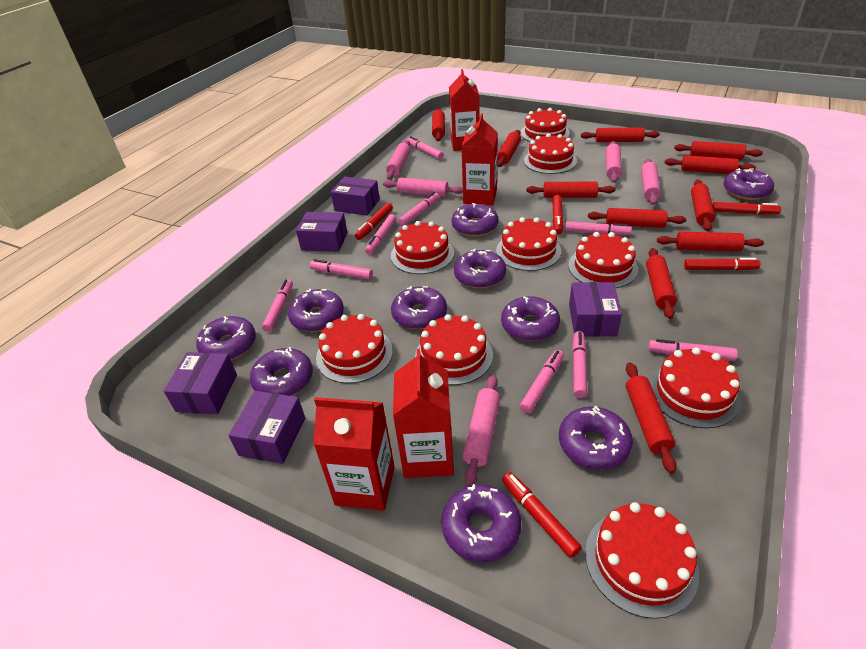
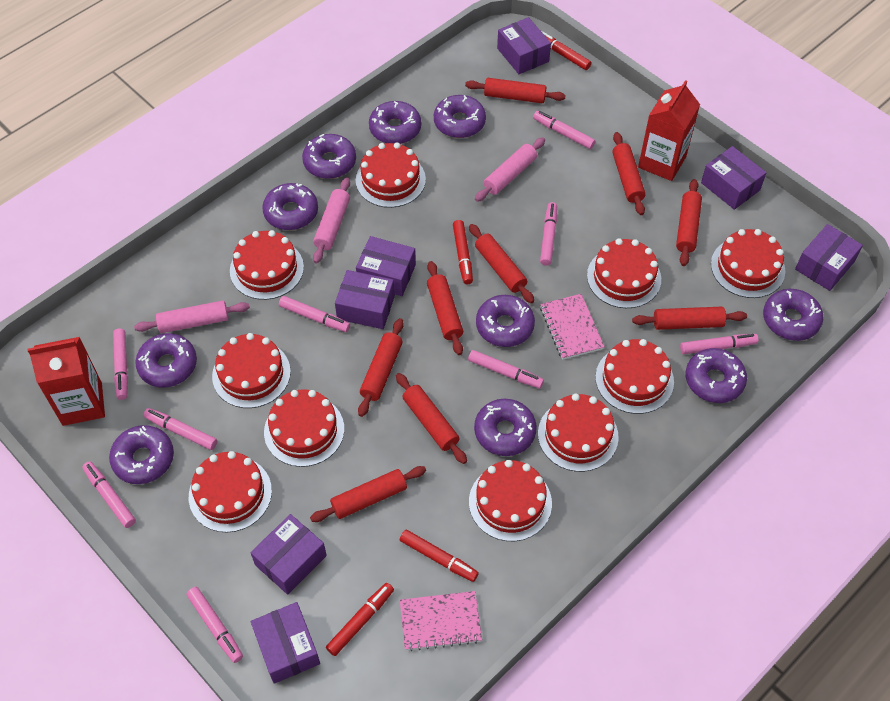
pink notebook: 0 -> 2
pink rolling pin: 5 -> 3
purple box: 5 -> 7
red cake: 9 -> 10
red carton: 4 -> 2
red marker: 5 -> 4
red rolling pin: 11 -> 9

